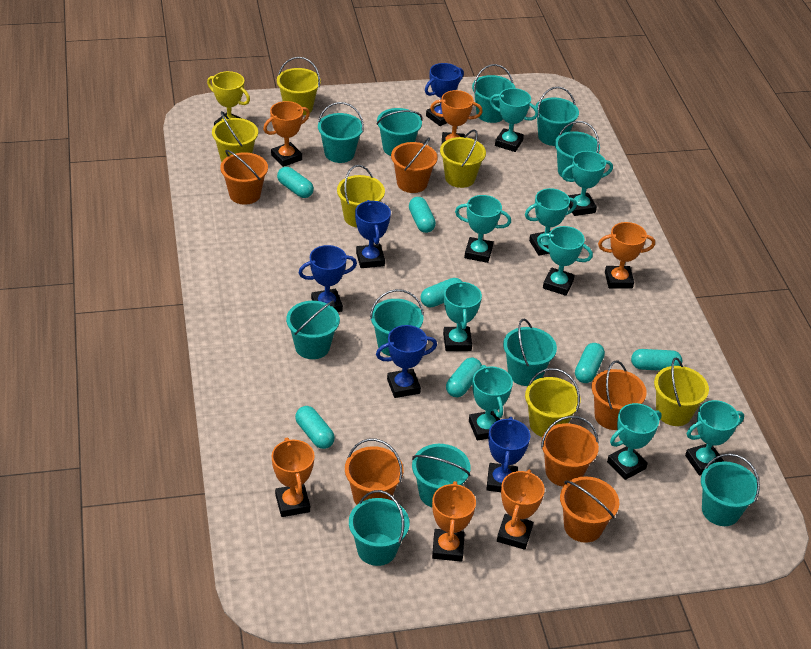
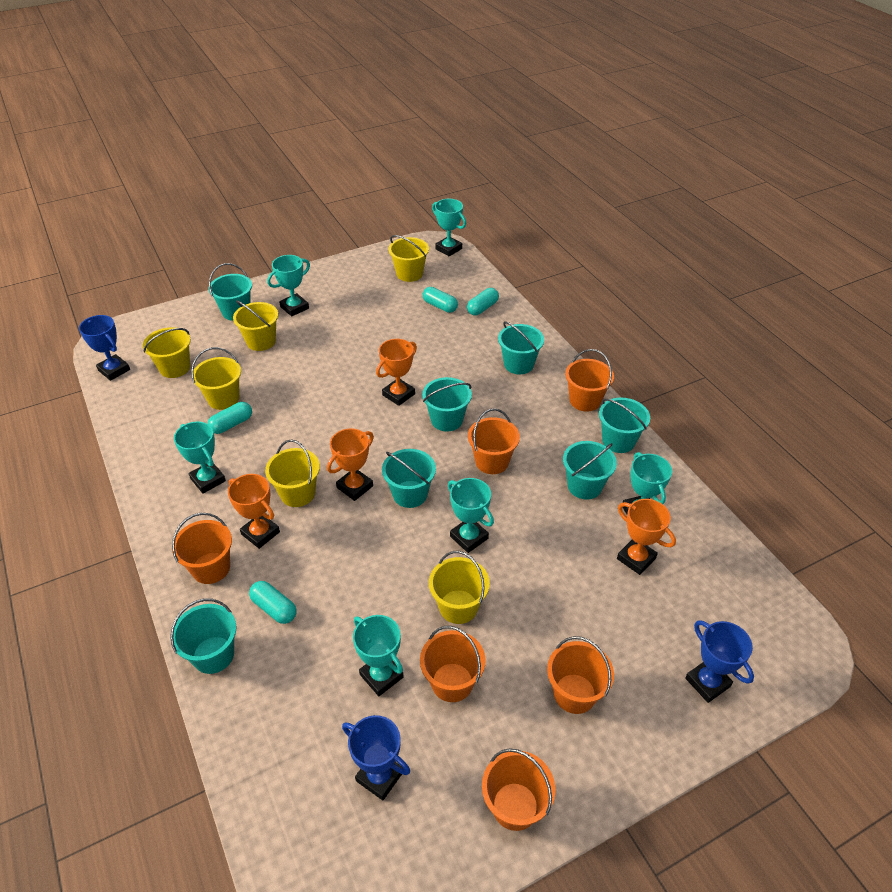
blue trophy: 5 -> 3
orange trophy: 6 -> 4
turquoise bucket: 11 -> 7
turquoise capsule: 7 -> 4
turquoise trophy: 9 -> 6
yellow trophy: 1 -> 0

